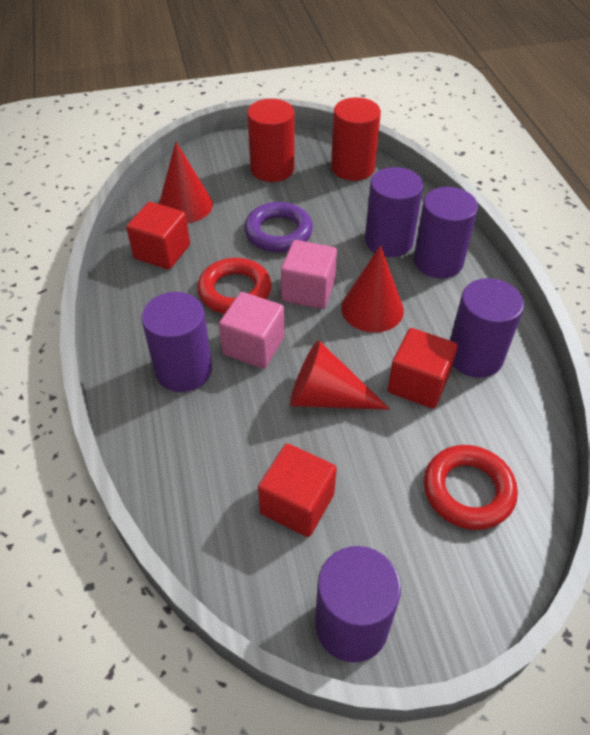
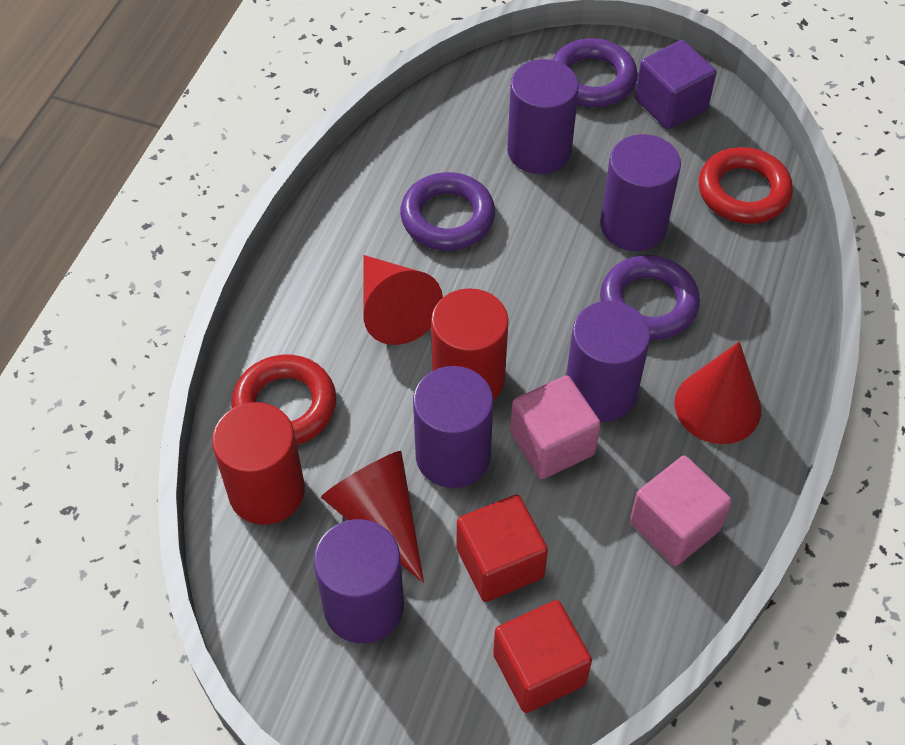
purple cube: 0 -> 1
purple ring: 1 -> 3
red cube: 3 -> 2

